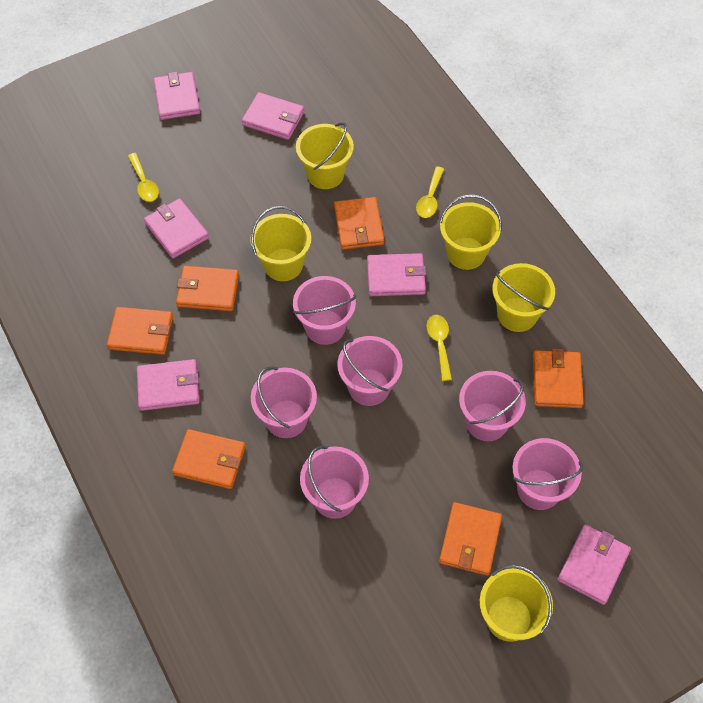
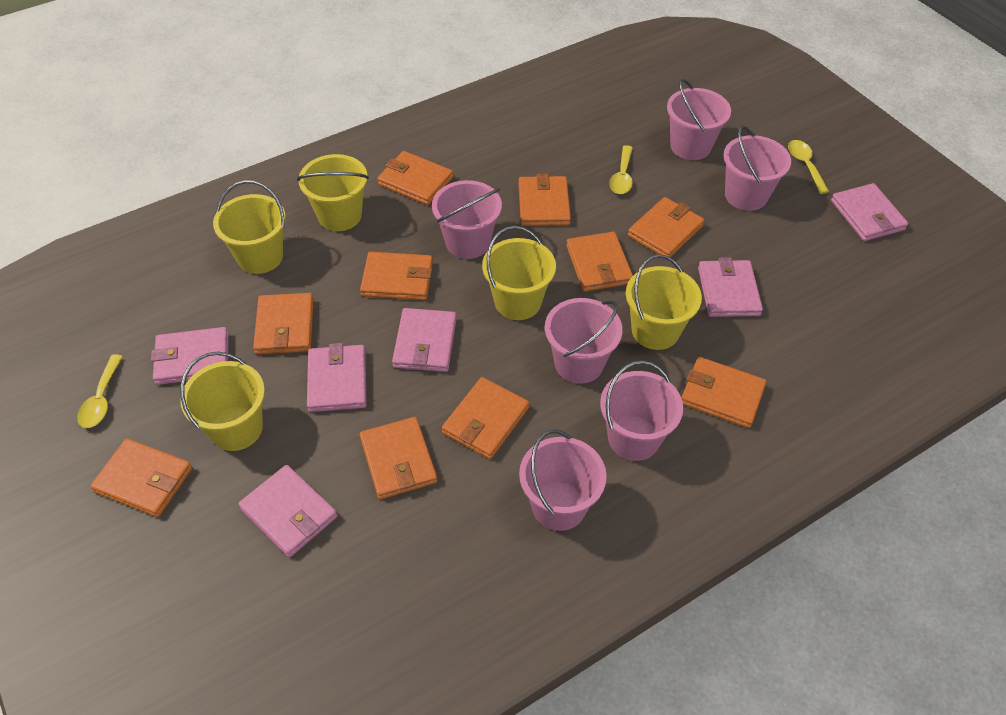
orange wallet: 6 -> 10

